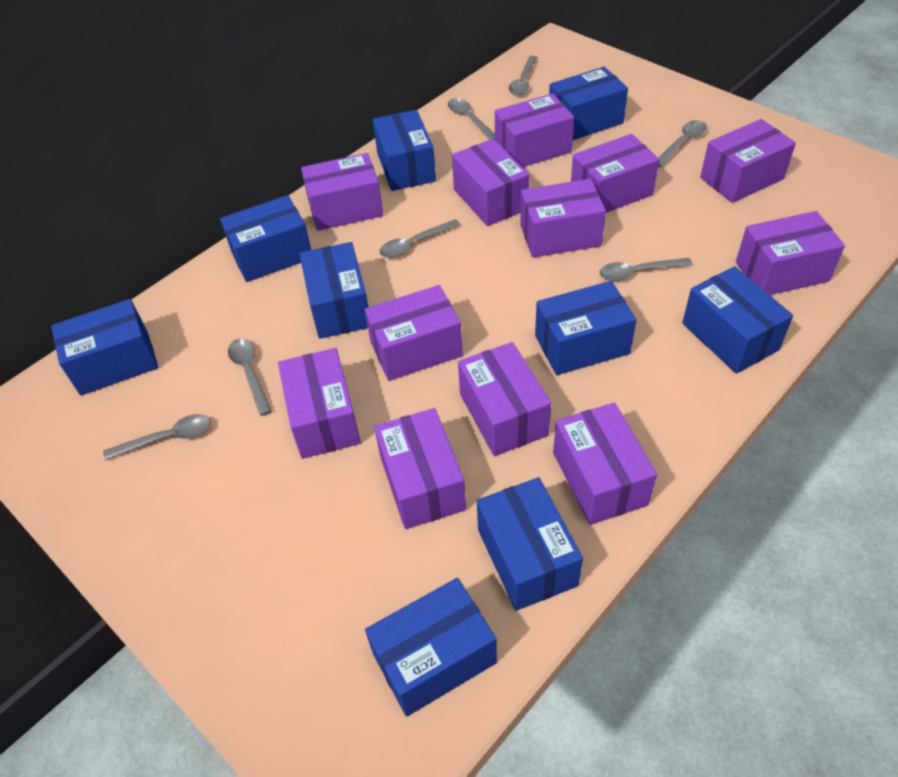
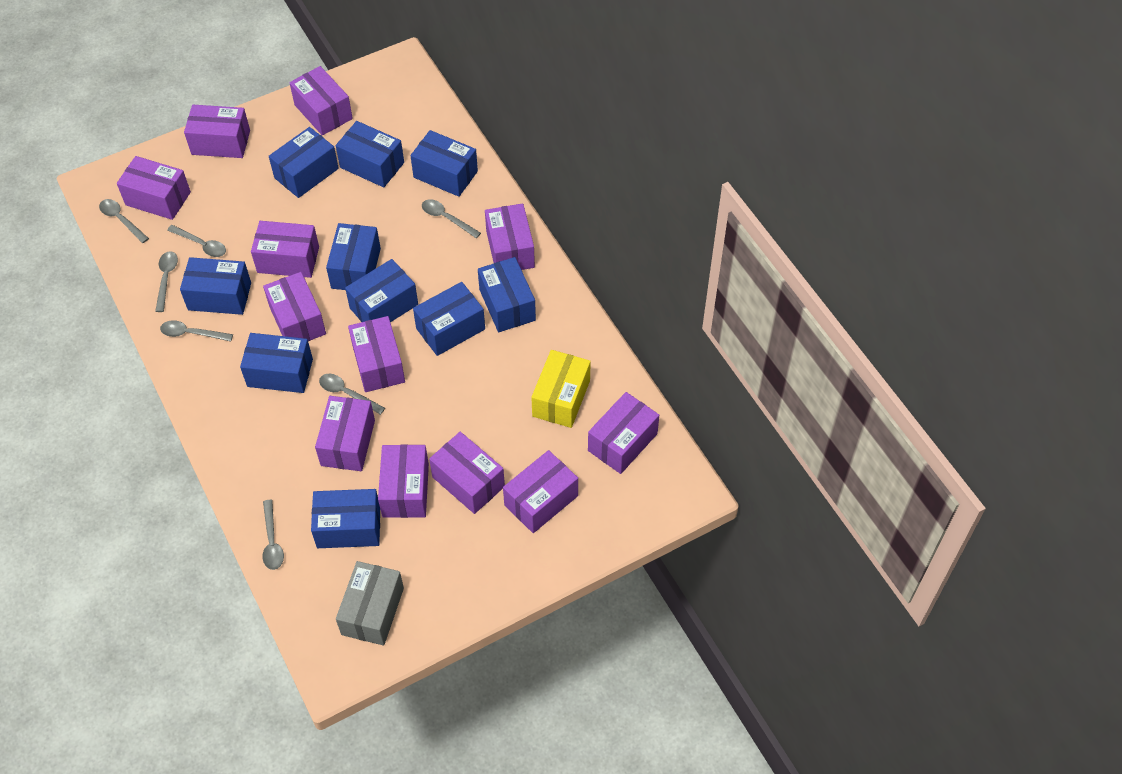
blue box: 9 -> 10
grey box: 0 -> 1
yellow box: 0 -> 1

